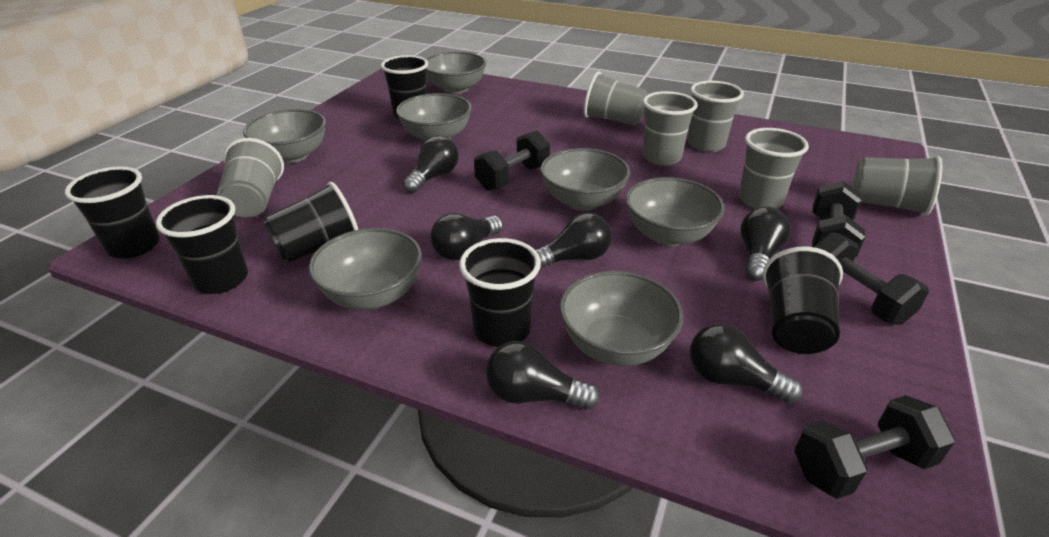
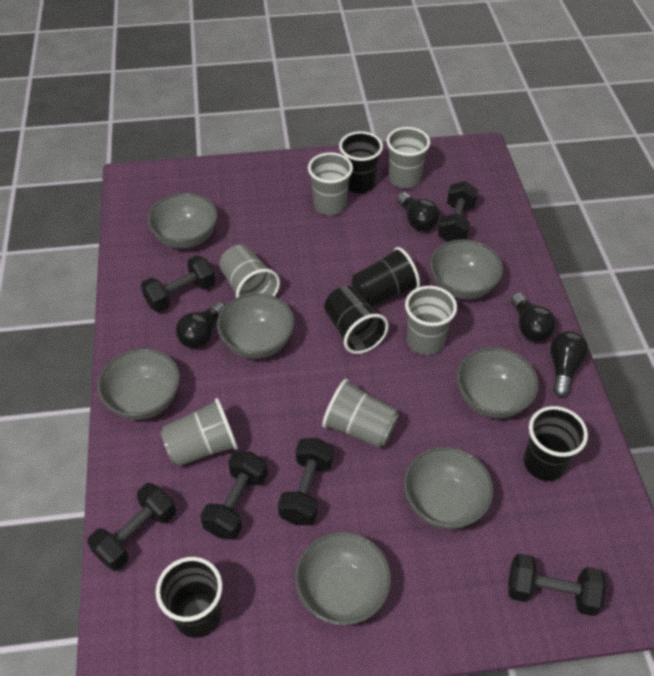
black cup: 6 -> 5
black dumbbell: 4 -> 6
black light bulb: 6 -> 4

